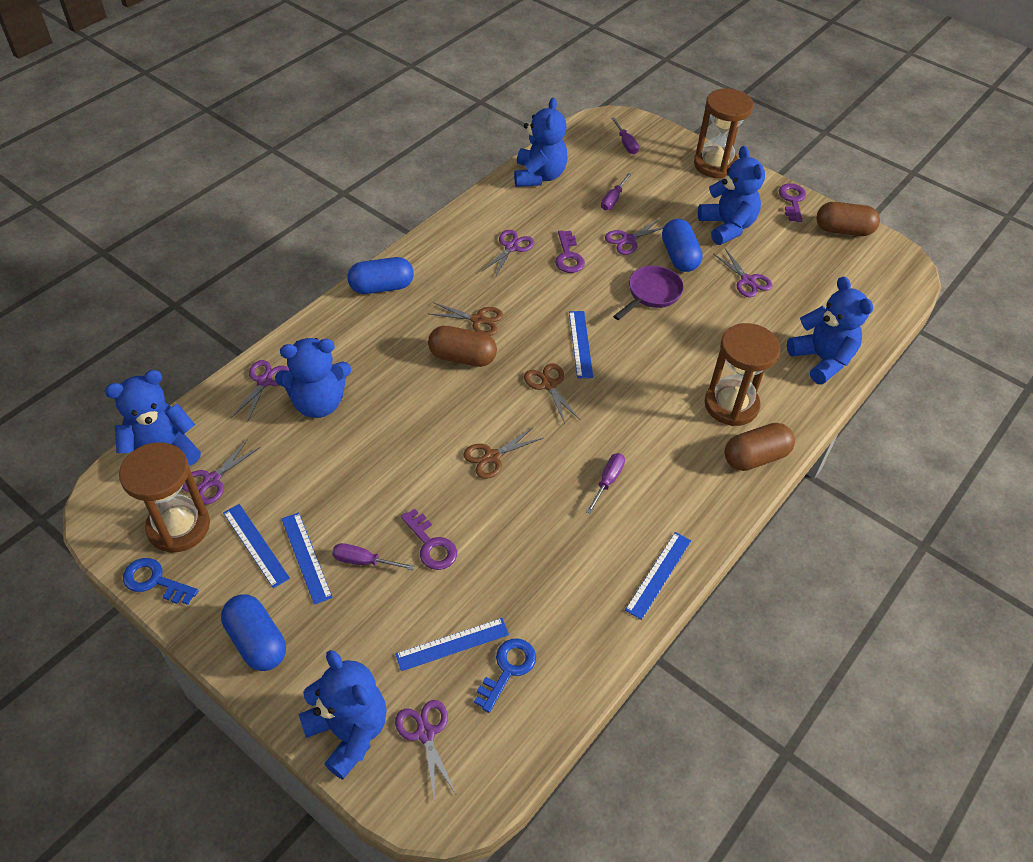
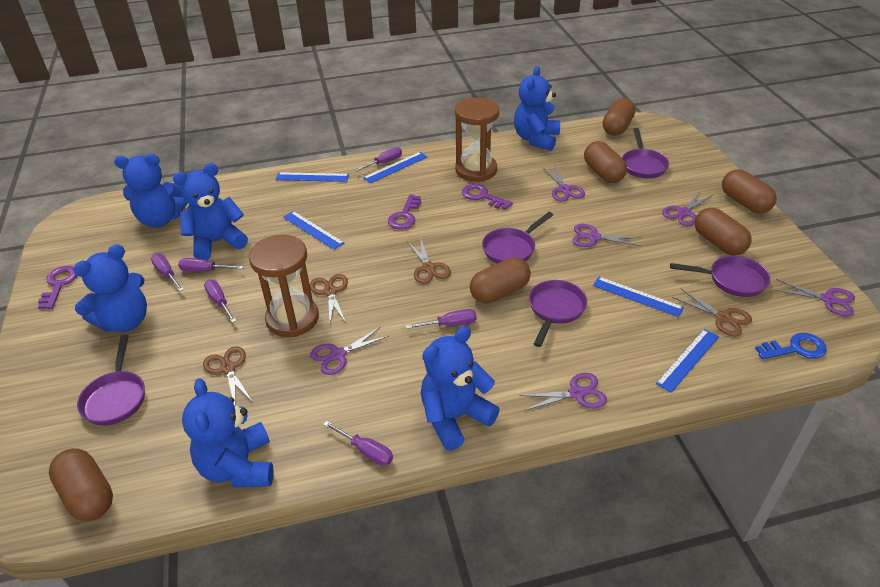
blue capsule: 3 -> 0
blue key: 2 -> 1
brown capsule: 3 -> 6
brown hourglass: 3 -> 2
brown scissors: 3 -> 4
purple pan: 1 -> 5
purple screwdriver: 4 -> 6

